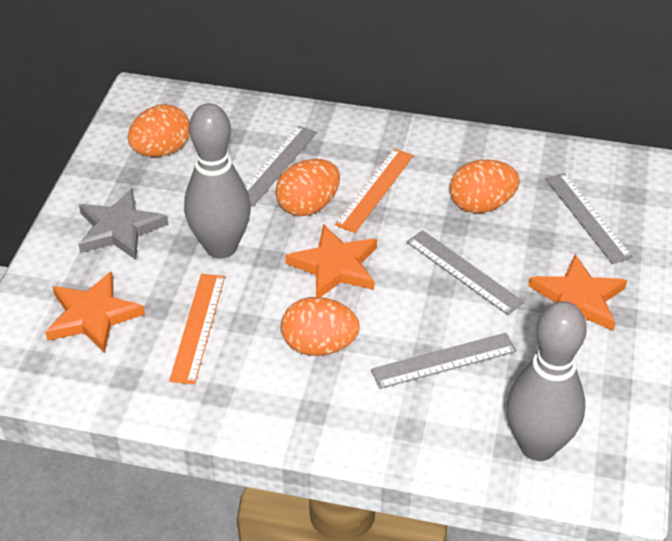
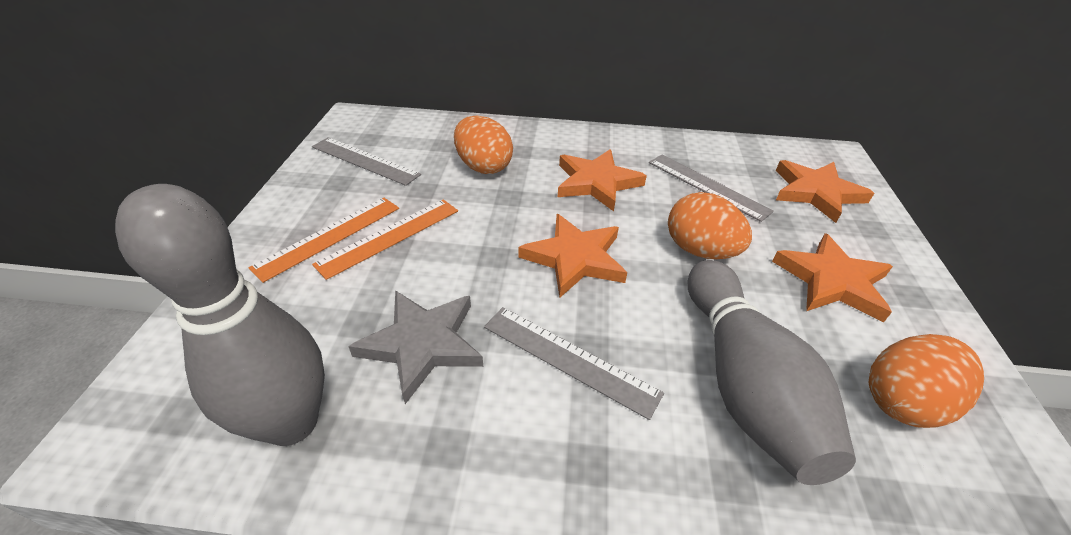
grey ruler: 4 -> 3
orange egg: 4 -> 3
orange star: 3 -> 4

